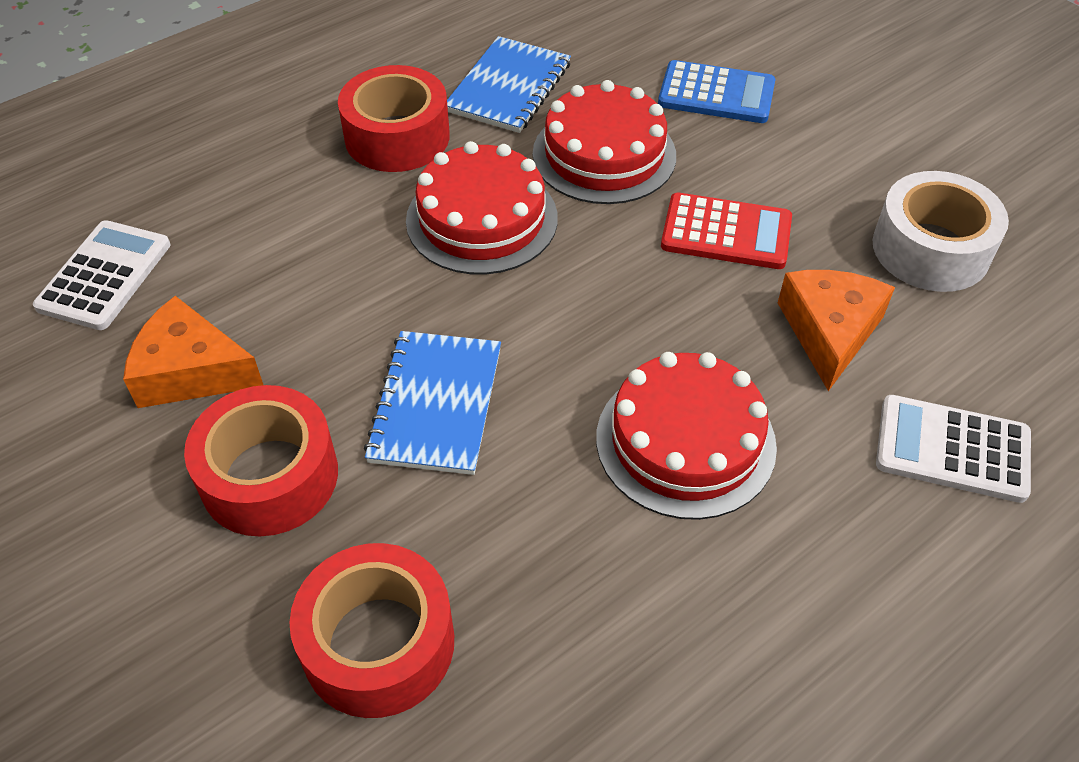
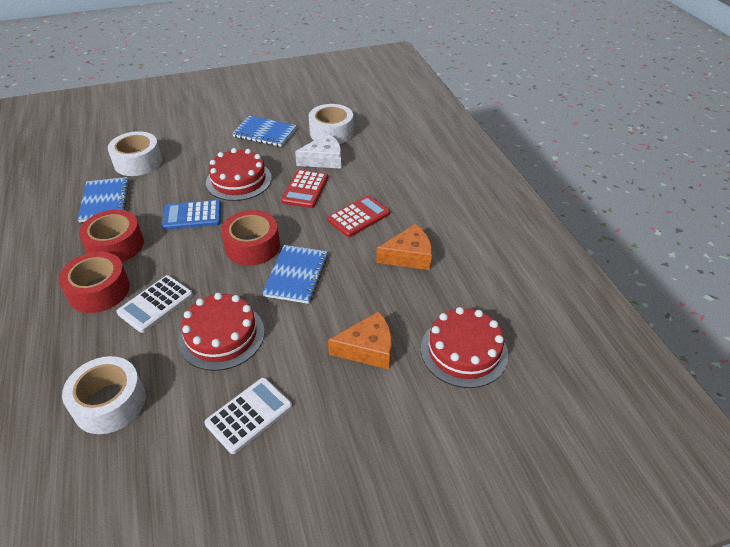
blue notebook: 2 -> 3
red calculator: 1 -> 2
white cheese: 0 -> 1
white tape: 1 -> 3

